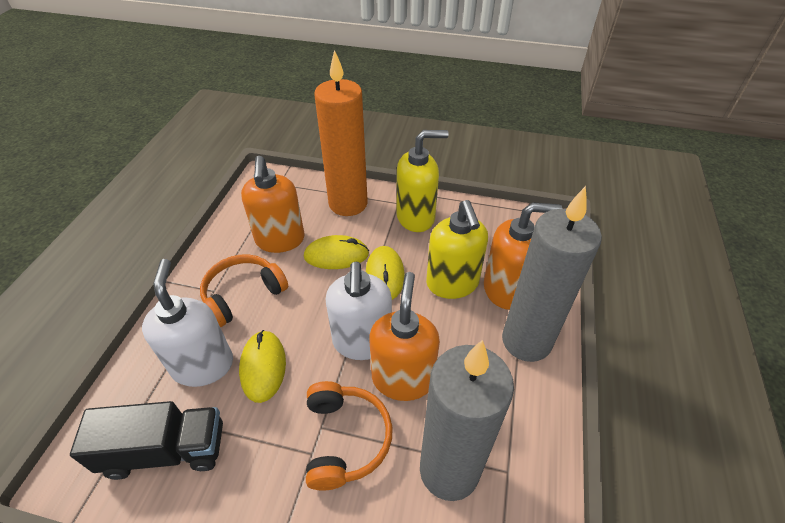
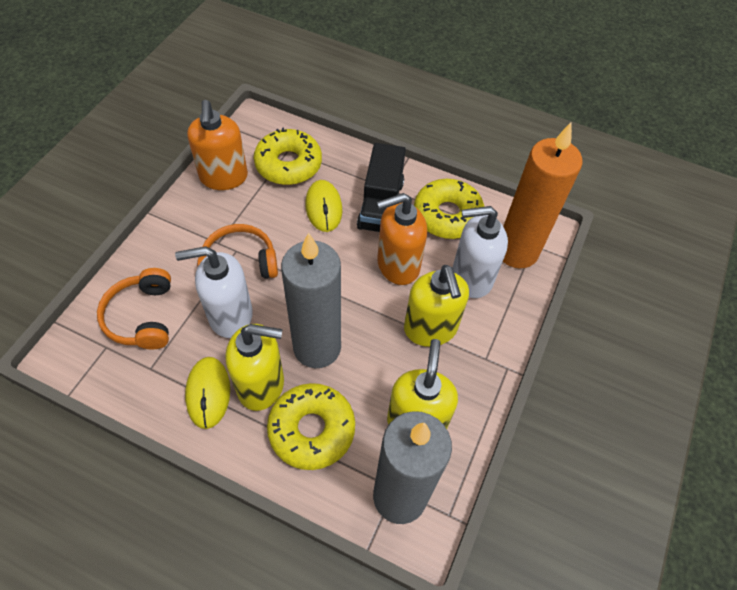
orange soap dispenser: 3 -> 2
yellow donut: 0 -> 3
yellow mouse: 3 -> 2
yellow soap dispenser: 2 -> 3

